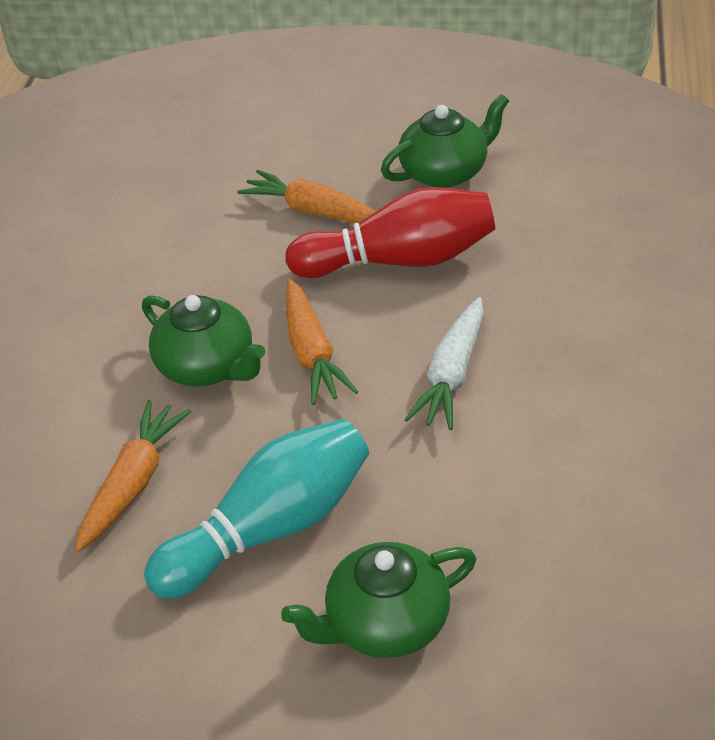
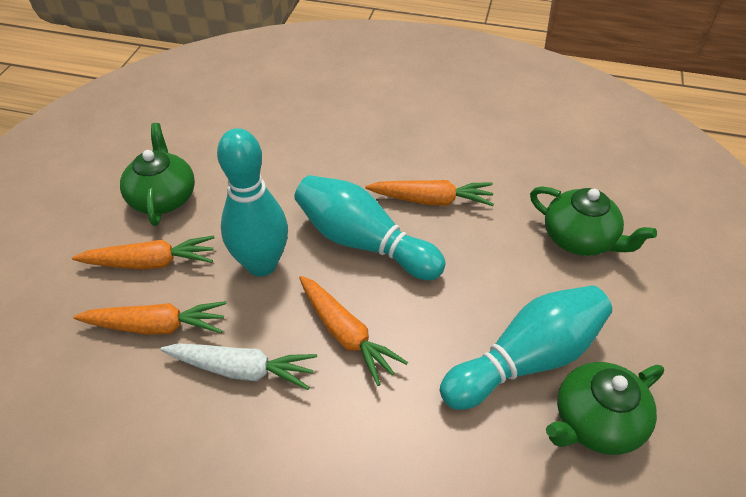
orange carrot: 3 -> 4
red bowling pin: 1 -> 0
turquoise bowling pin: 1 -> 3

